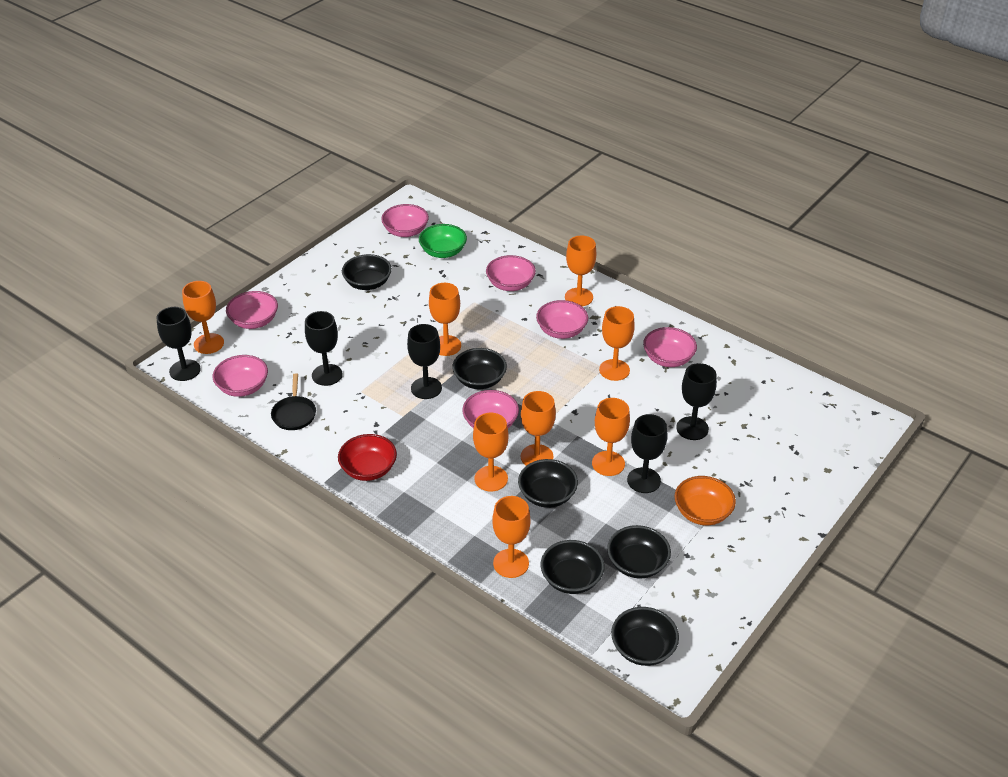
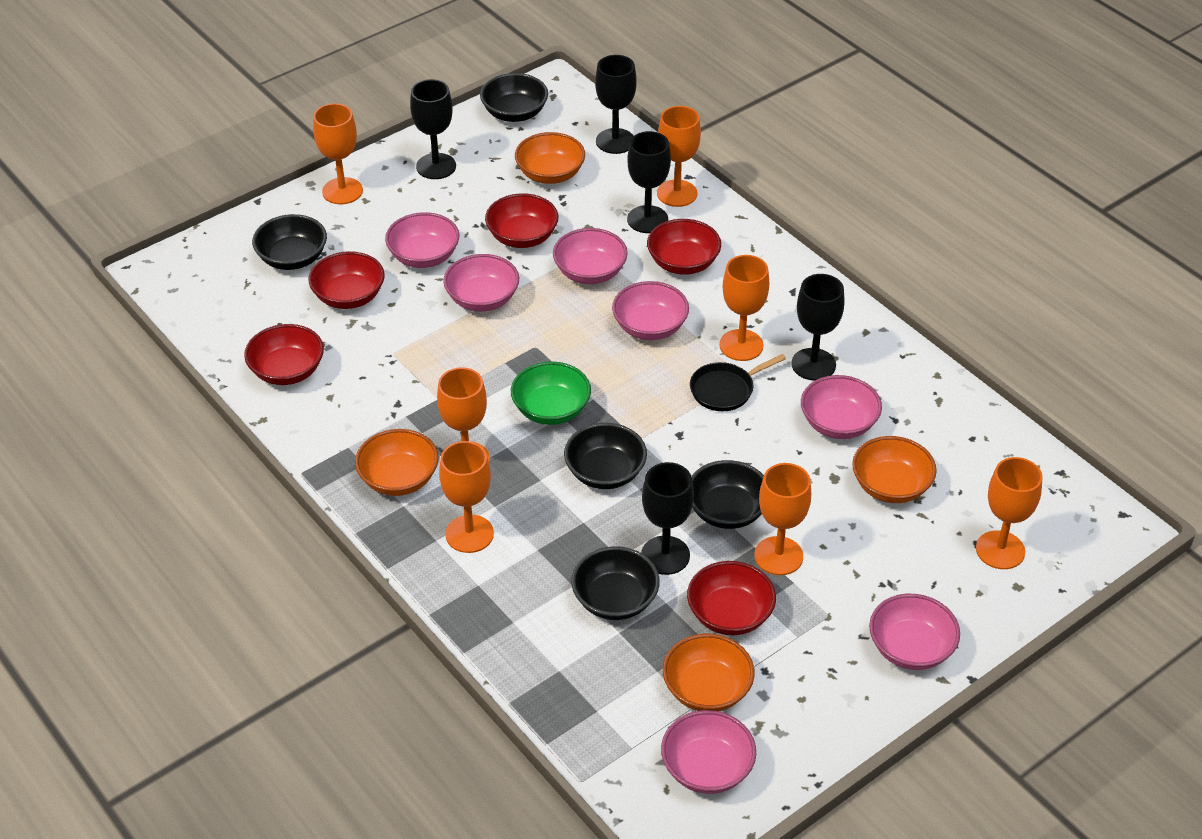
black bowl: 6 -> 5
orange bowl: 1 -> 4
orange goblet: 8 -> 7
red bowl: 1 -> 5

